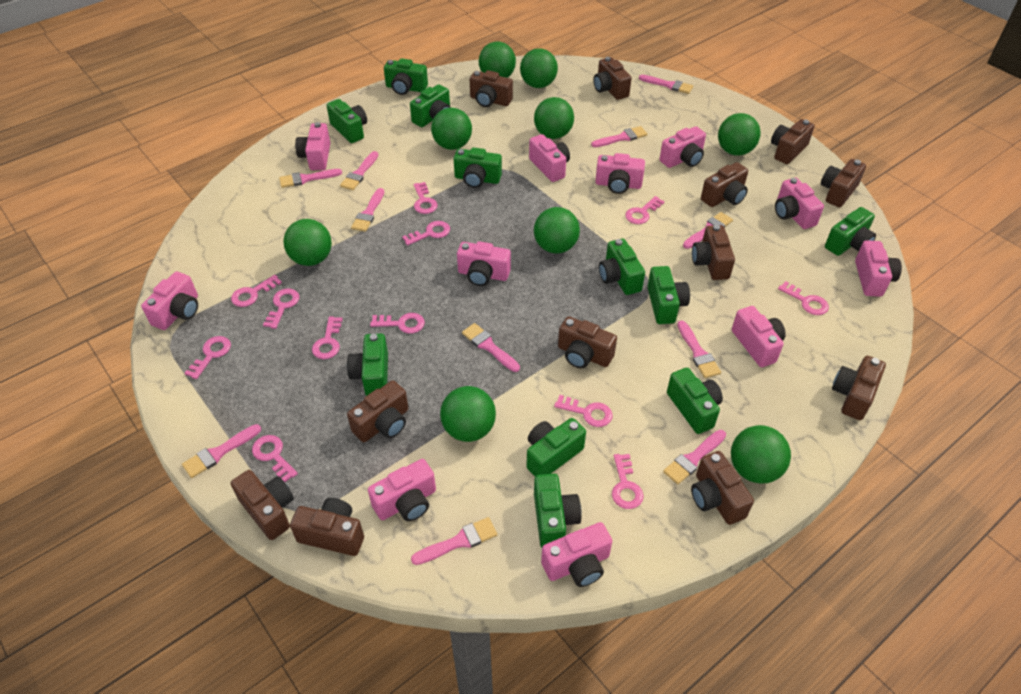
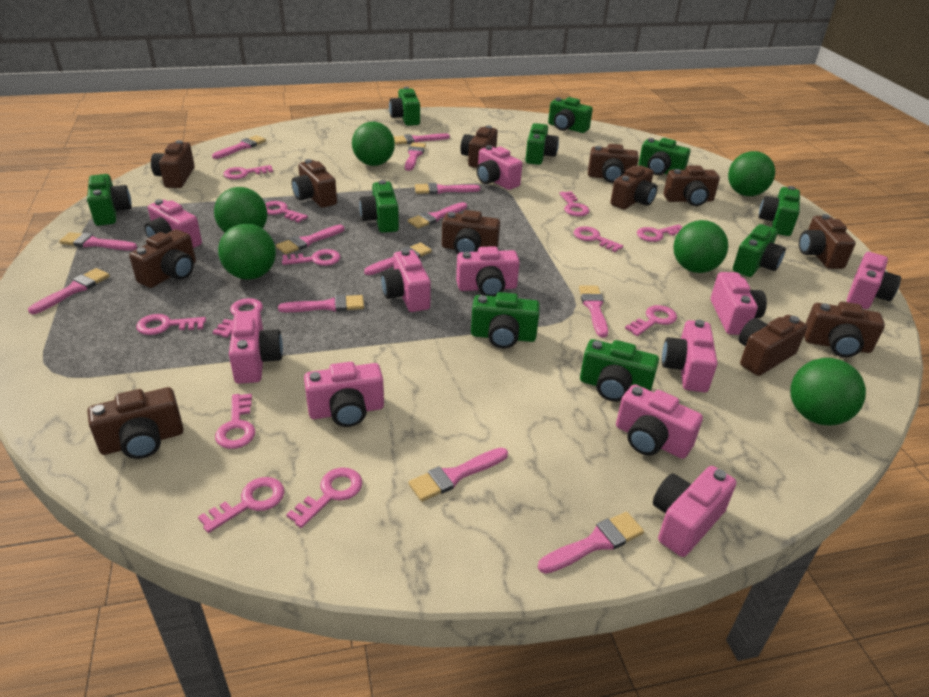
green ball: 9 -> 6
green camera: 11 -> 10
pink brush: 11 -> 13

